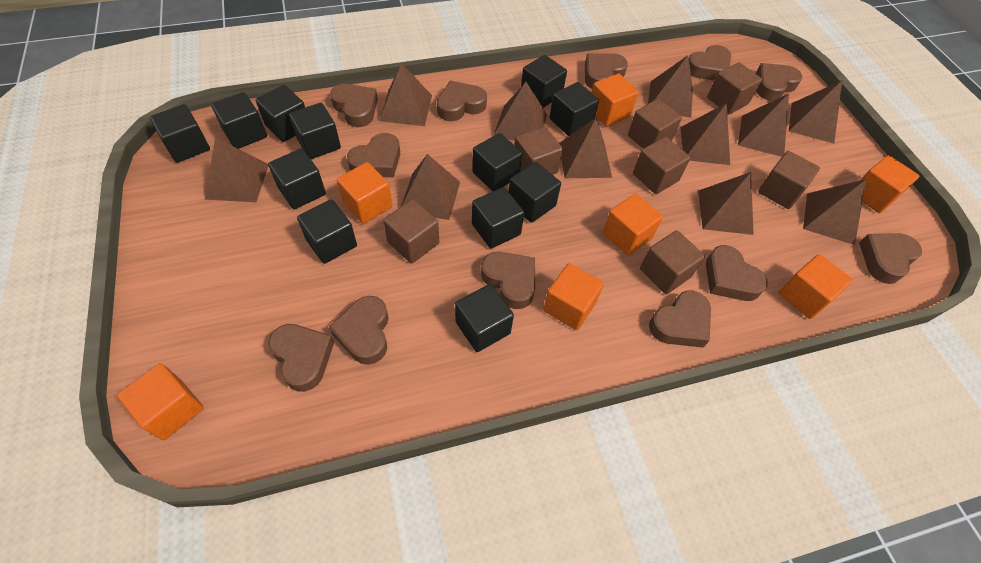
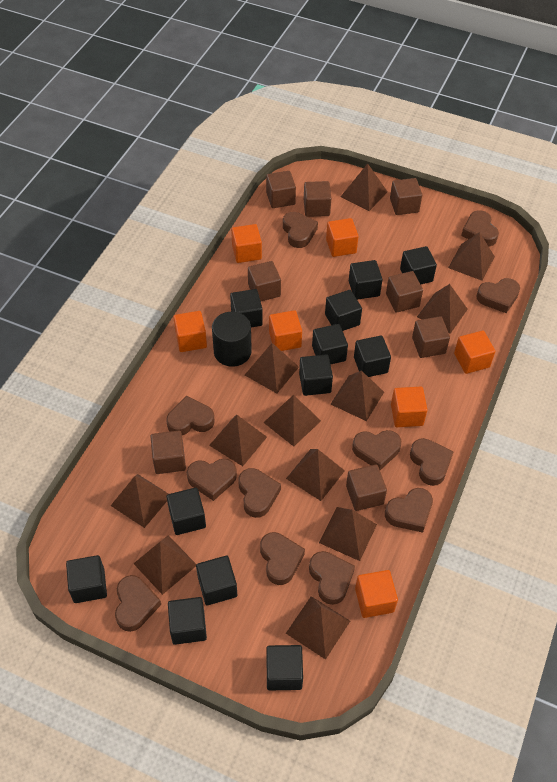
black cylinder: 0 -> 1
brown cube: 7 -> 8
brown pyramid: 11 -> 12

